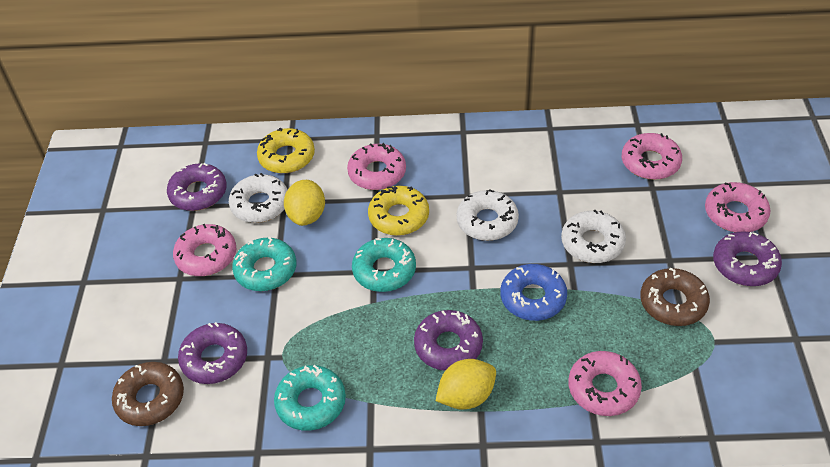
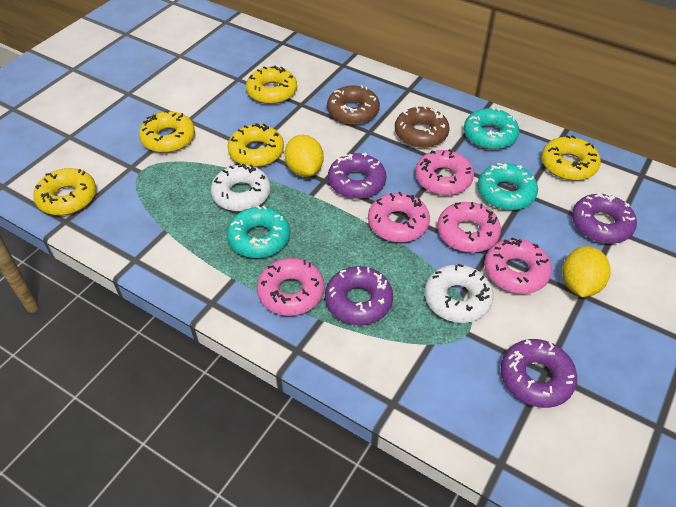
blue donut: 1 -> 0
white donut: 3 -> 2
yellow donut: 2 -> 5

